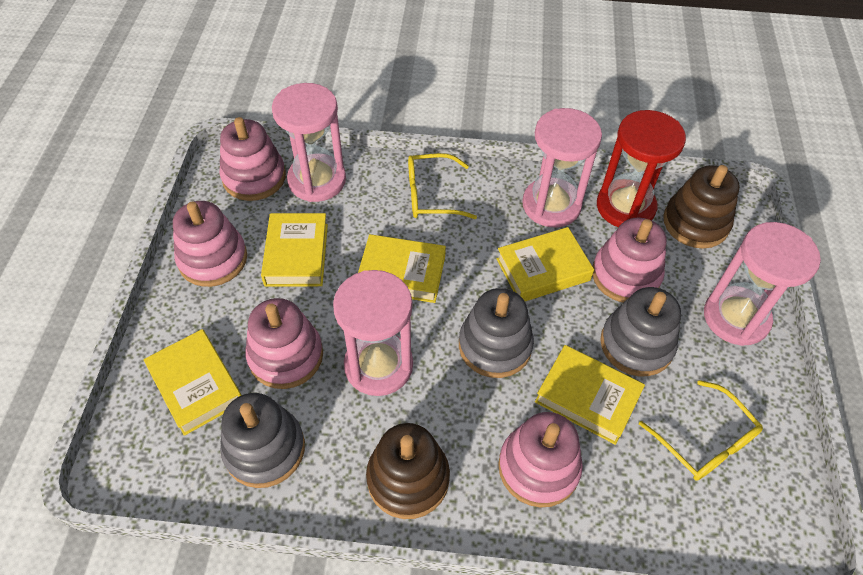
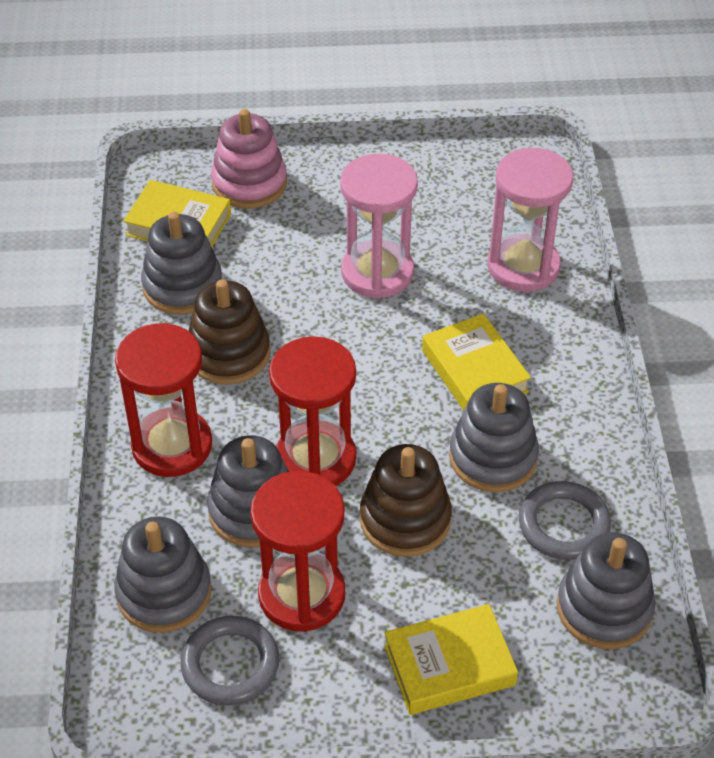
grey ring: 0 -> 2
grey stacking toy: 3 -> 5
pink hourglass: 4 -> 2
pink stacking toy: 5 -> 1
red hourglass: 1 -> 3
yellow book: 5 -> 3
yellow glasses: 2 -> 0

